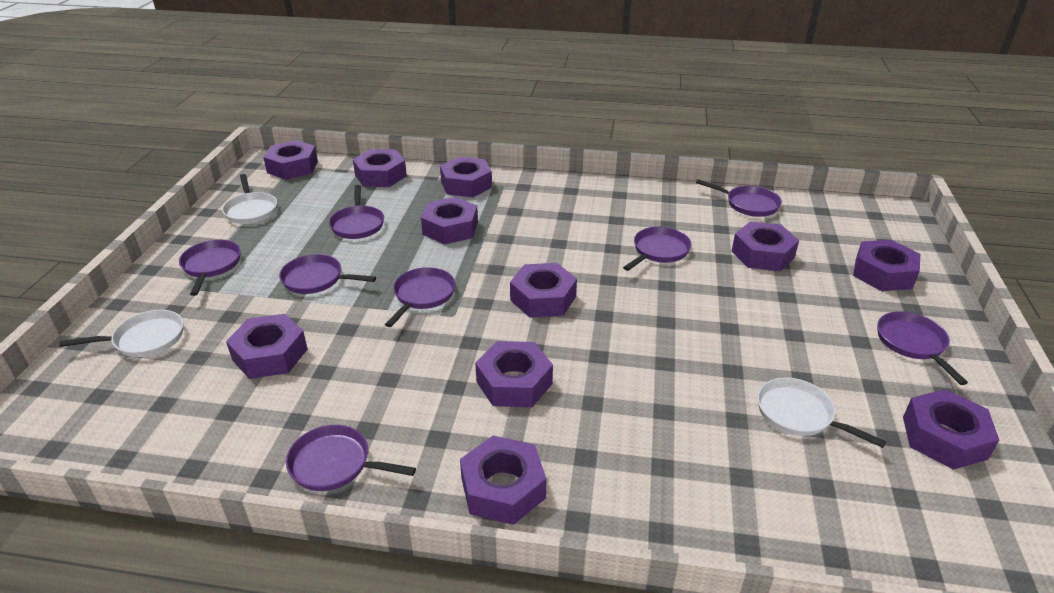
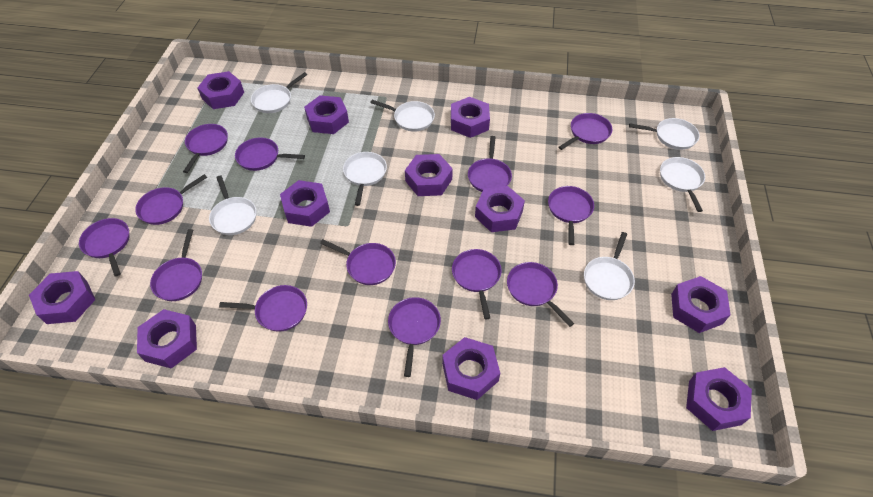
purple pan: 8 -> 13
white pan: 3 -> 7

